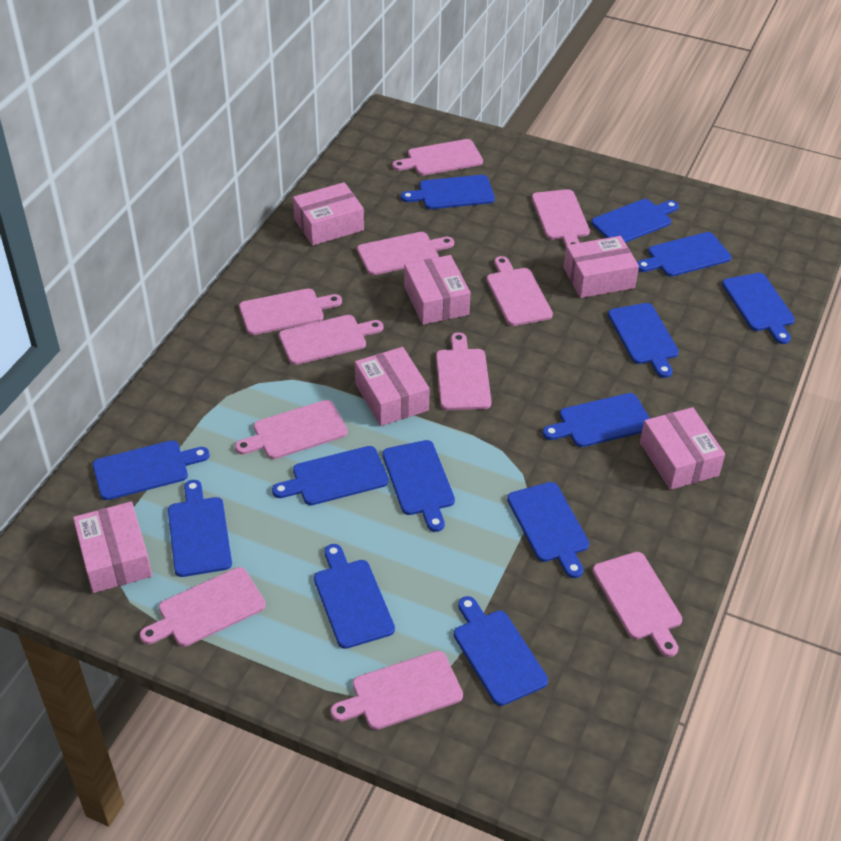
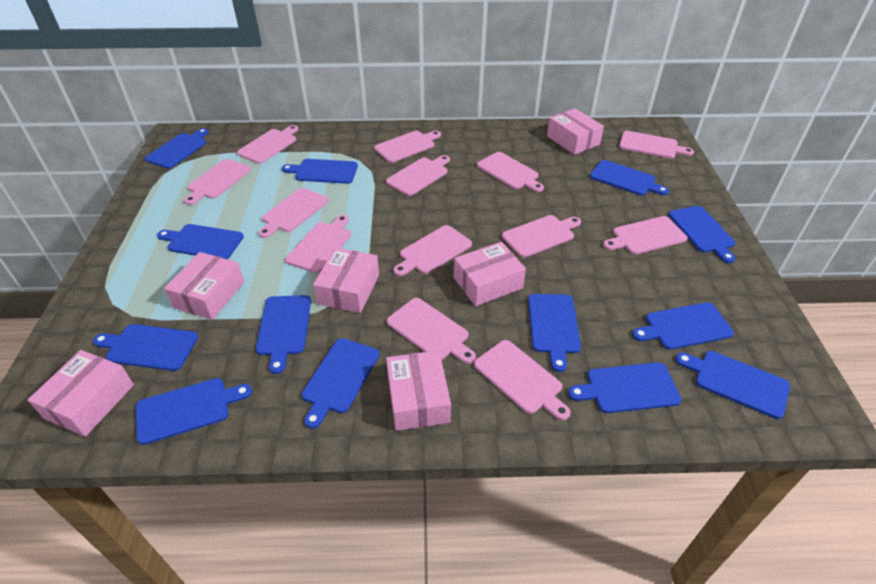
pink cutting board: 11 -> 13

